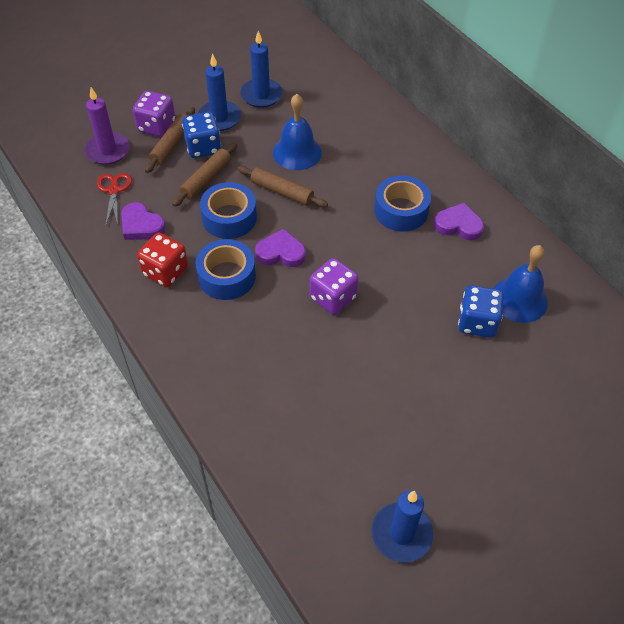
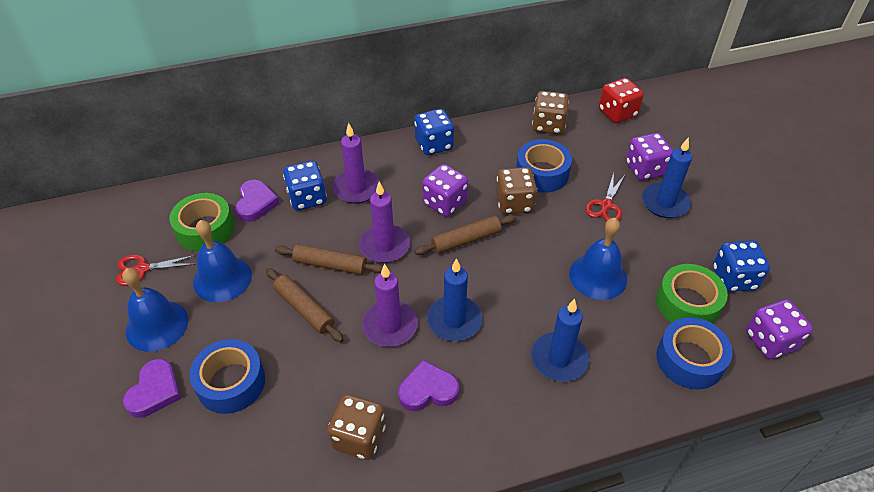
blue bell: 2 -> 3
blue dice: 2 -> 3
brown dice: 0 -> 3
green tape: 0 -> 2
purple candle: 1 -> 3
purple dice: 2 -> 3
red scissors: 1 -> 2

